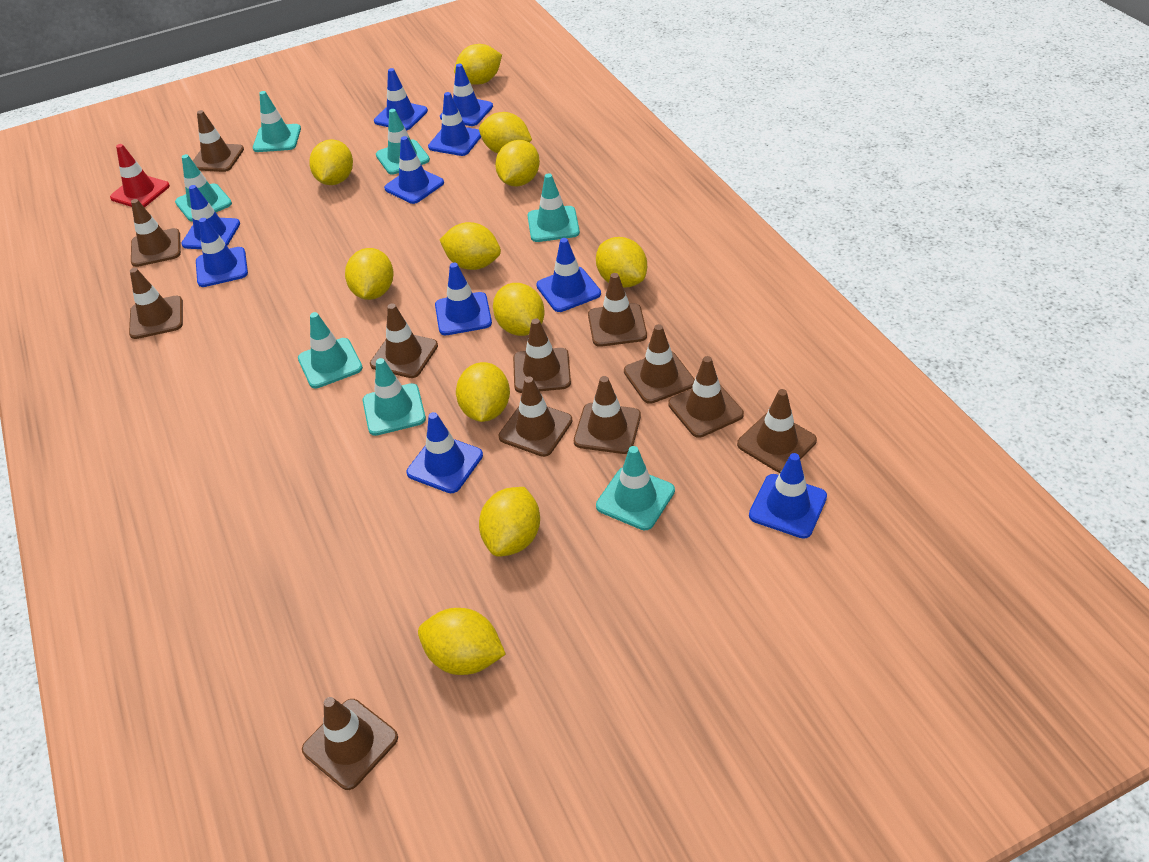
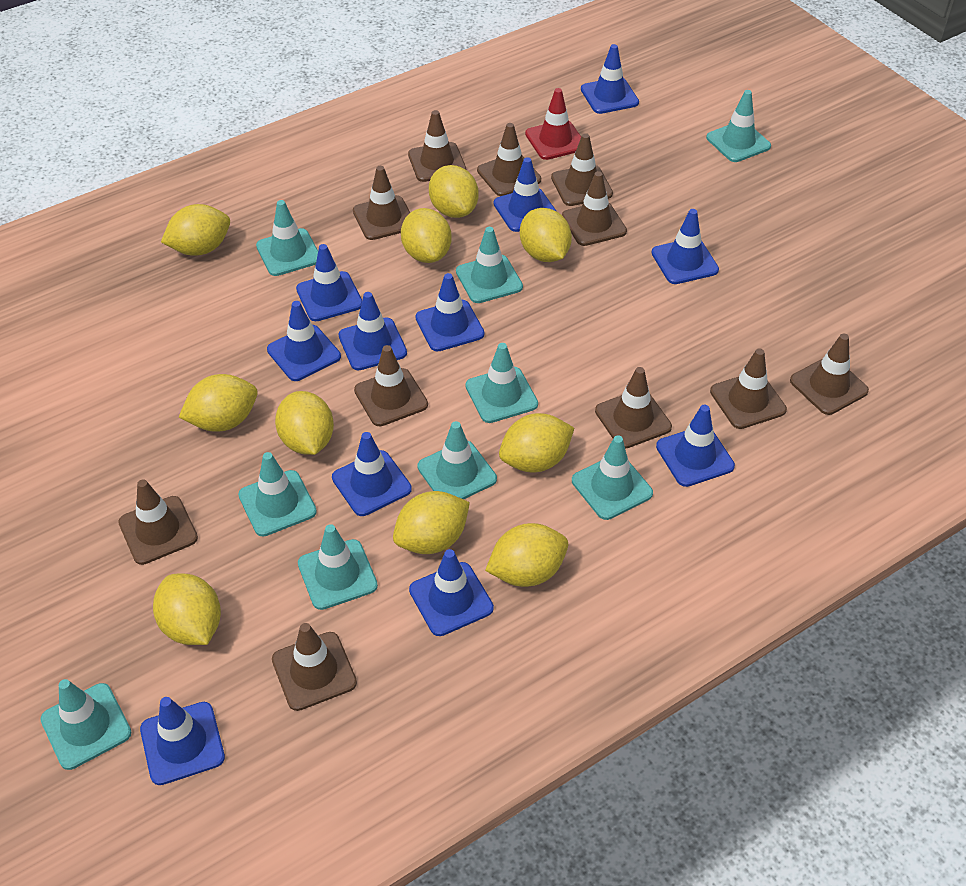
blue traffic cone: 10 -> 11
brown traffic cone: 12 -> 11
turquoise traffic cone: 7 -> 9
yellow lemon: 11 -> 10

